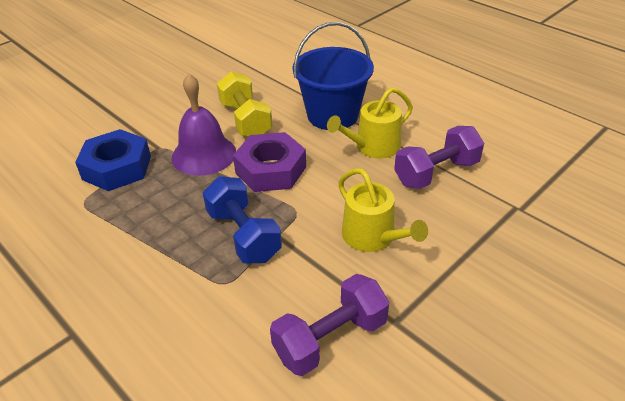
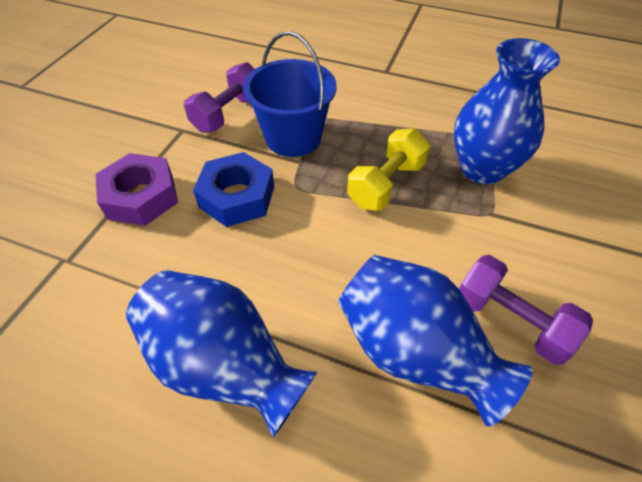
blue dumbbell: 1 -> 0
blue vase: 0 -> 3
purple bell: 1 -> 0
yellow watering can: 2 -> 0

